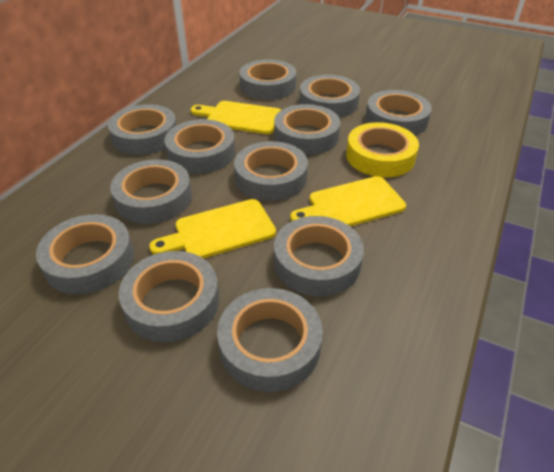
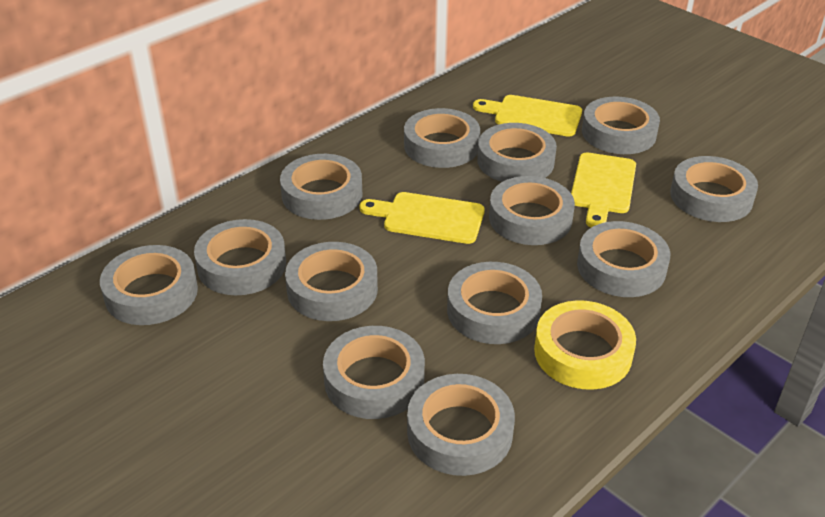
grey tape: 12 -> 13

